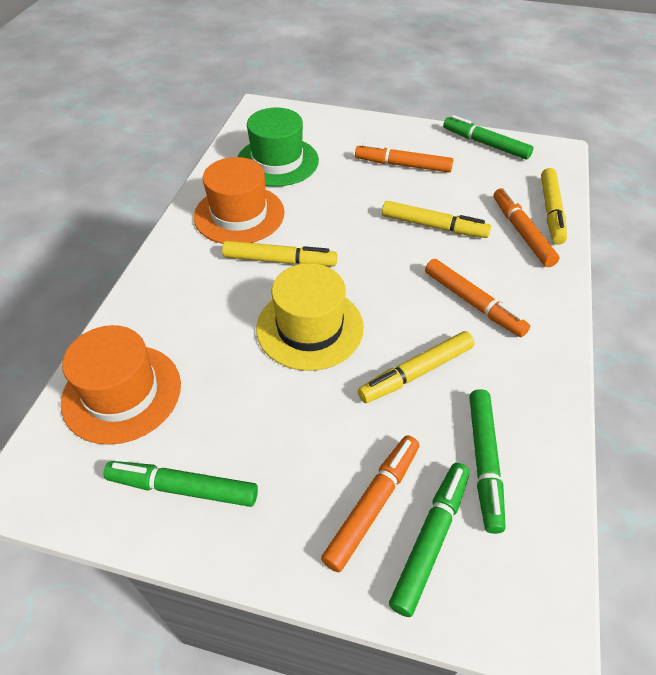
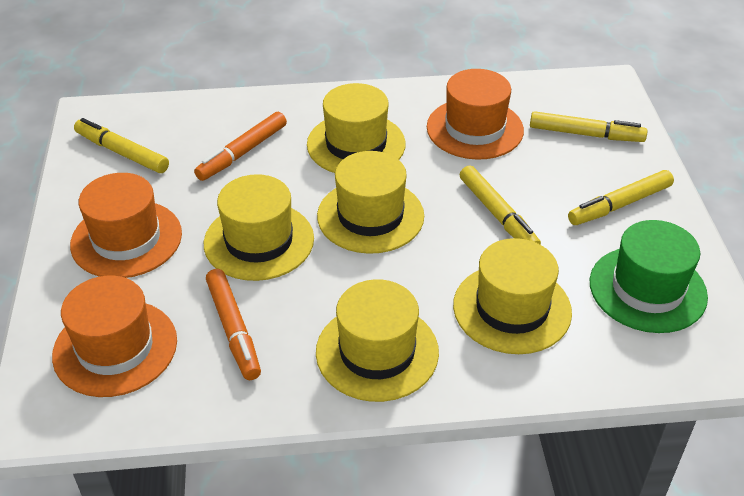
green marker: 4 -> 0
orange hat: 2 -> 3
orange marker: 4 -> 2
yellow hat: 1 -> 5

